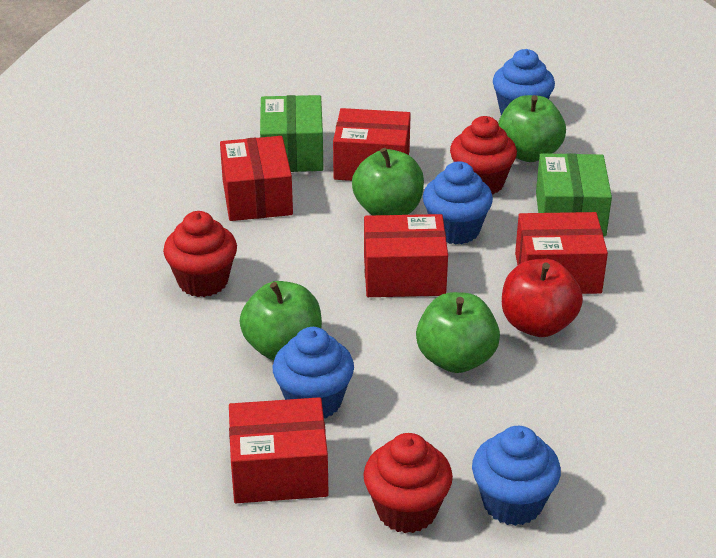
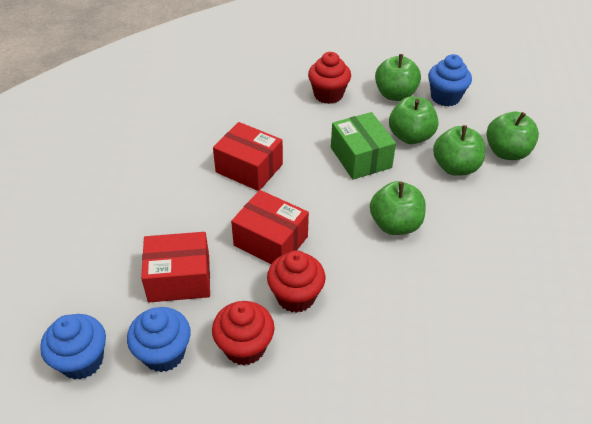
blue cupcake: 4 -> 3
green apple: 4 -> 5
green box: 2 -> 1
red apple: 1 -> 0
red box: 5 -> 3

